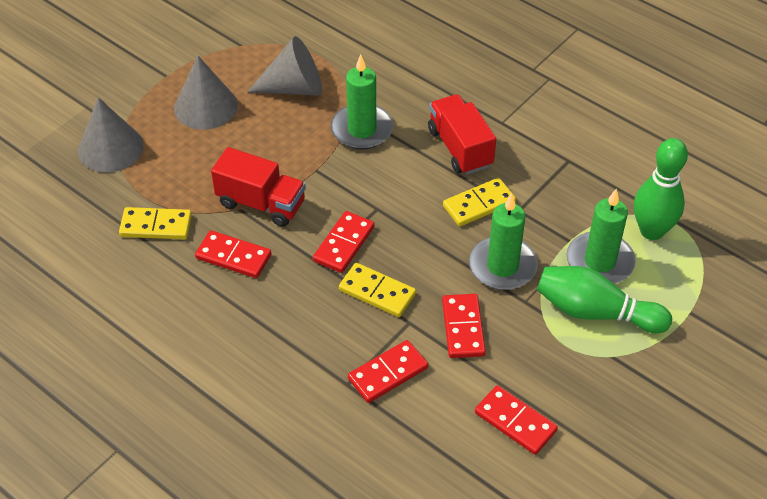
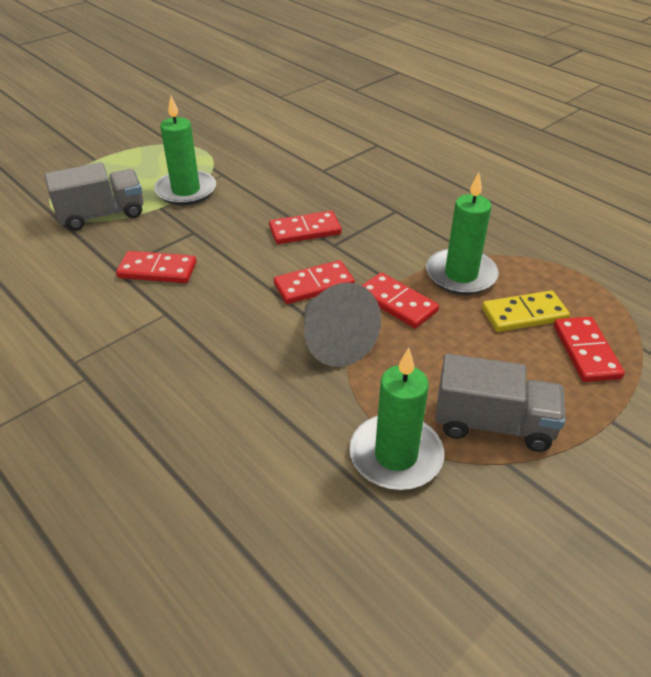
green bowling pin: 2 -> 0
grey cone: 3 -> 1
grey truck: 0 -> 2
red truck: 2 -> 0
yellow domino: 3 -> 1

